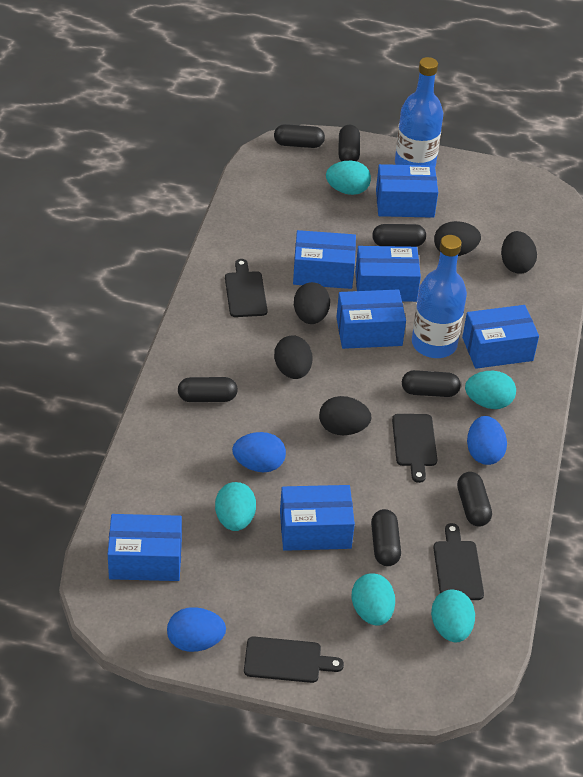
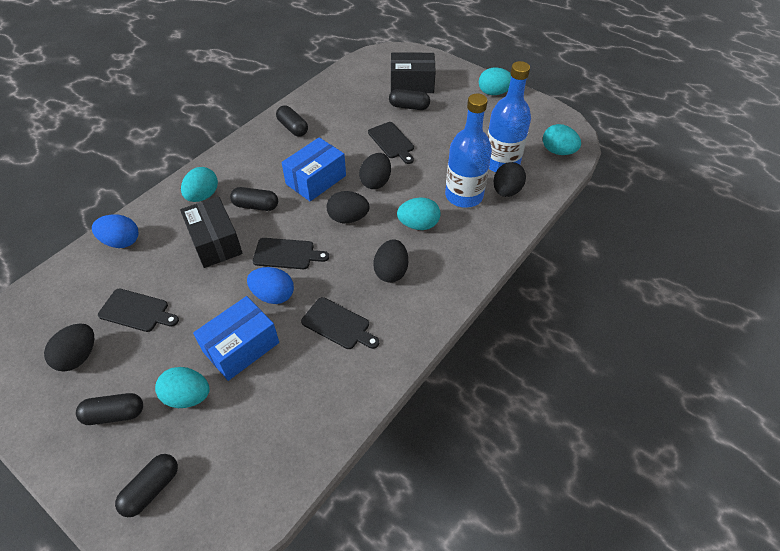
black box: 0 -> 2
black capsule: 7 -> 5
blue box: 7 -> 2
blue egg: 3 -> 2

